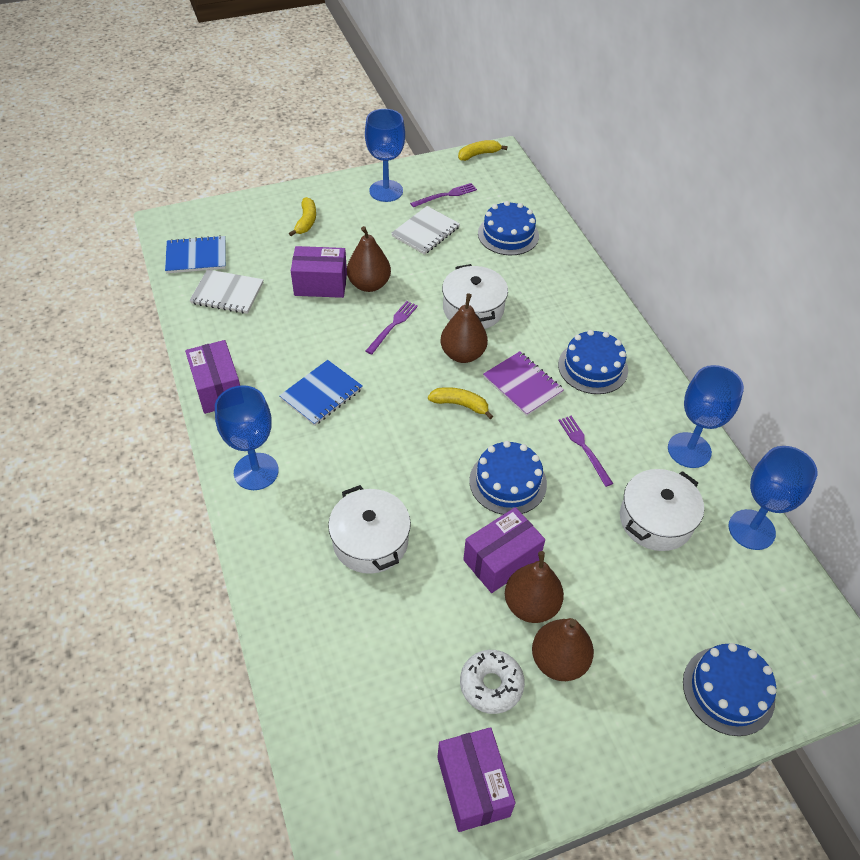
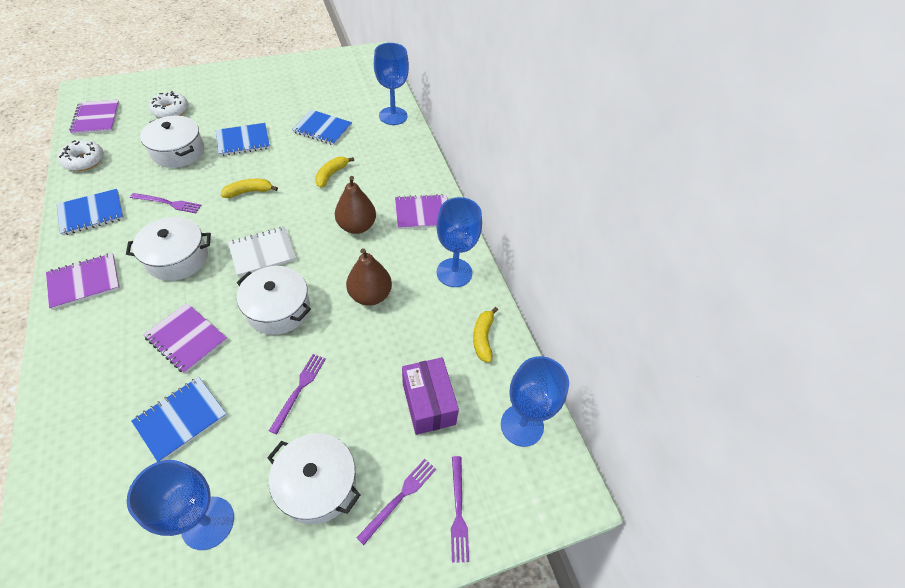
blue cake: 4 -> 0
blue notebook: 2 -> 4
brown pear: 4 -> 2
purple box: 4 -> 1
purple fork: 3 -> 4
purple notebook: 1 -> 4
white donut: 1 -> 2
white notebook: 2 -> 1
white pot: 3 -> 4

